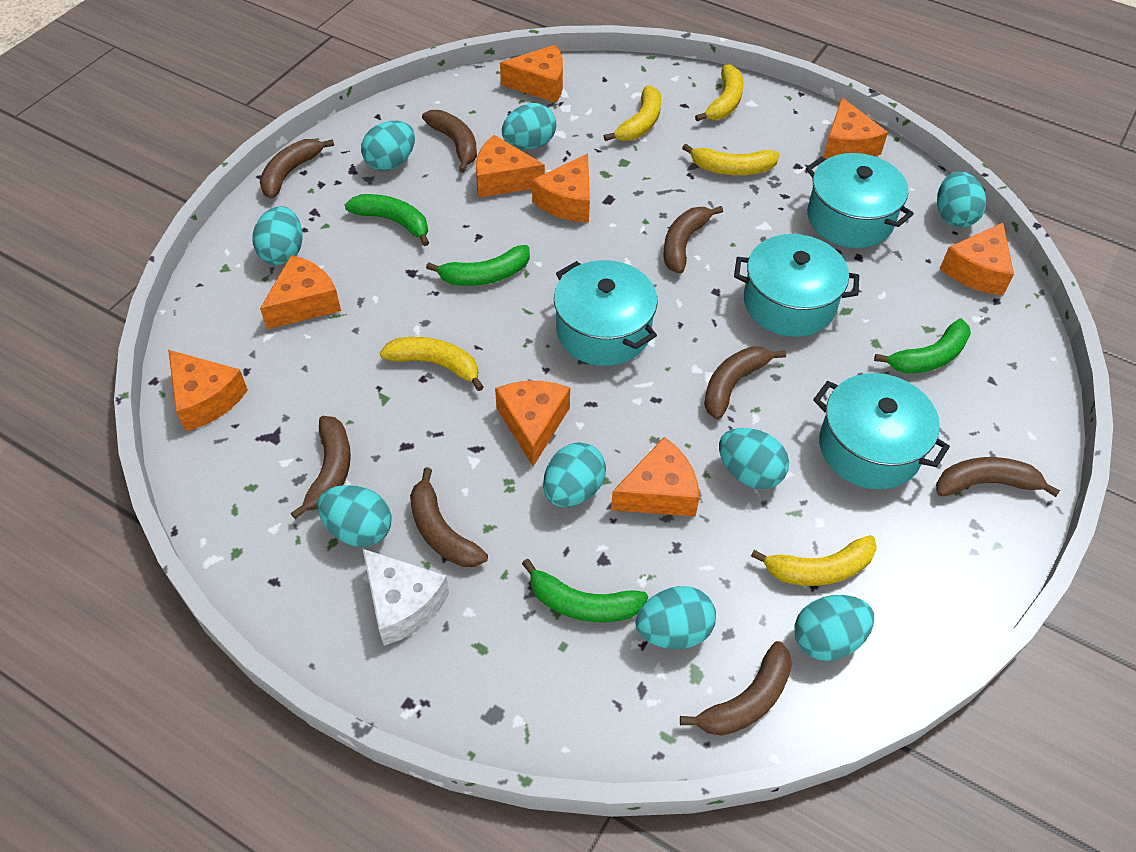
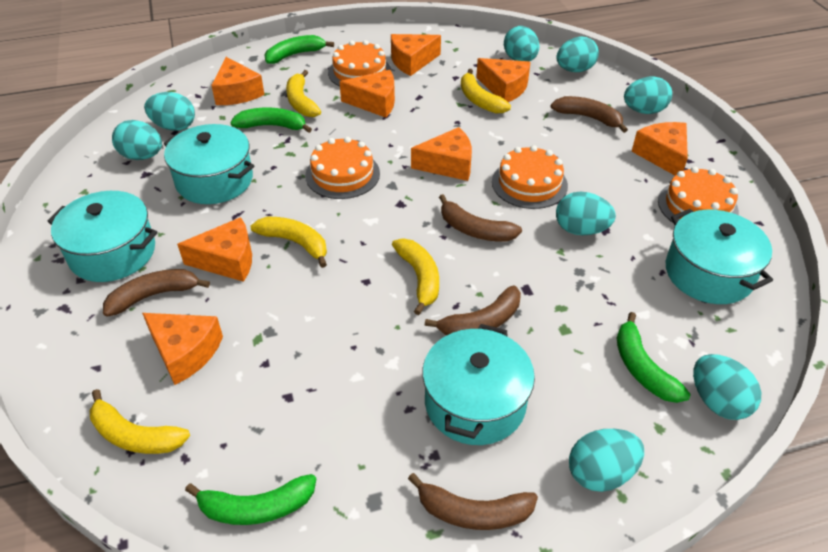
brown banana: 8 -> 5
orange cake: 0 -> 4
orange cheese: 9 -> 8
turquoise egg: 9 -> 8
white cheese: 1 -> 0

